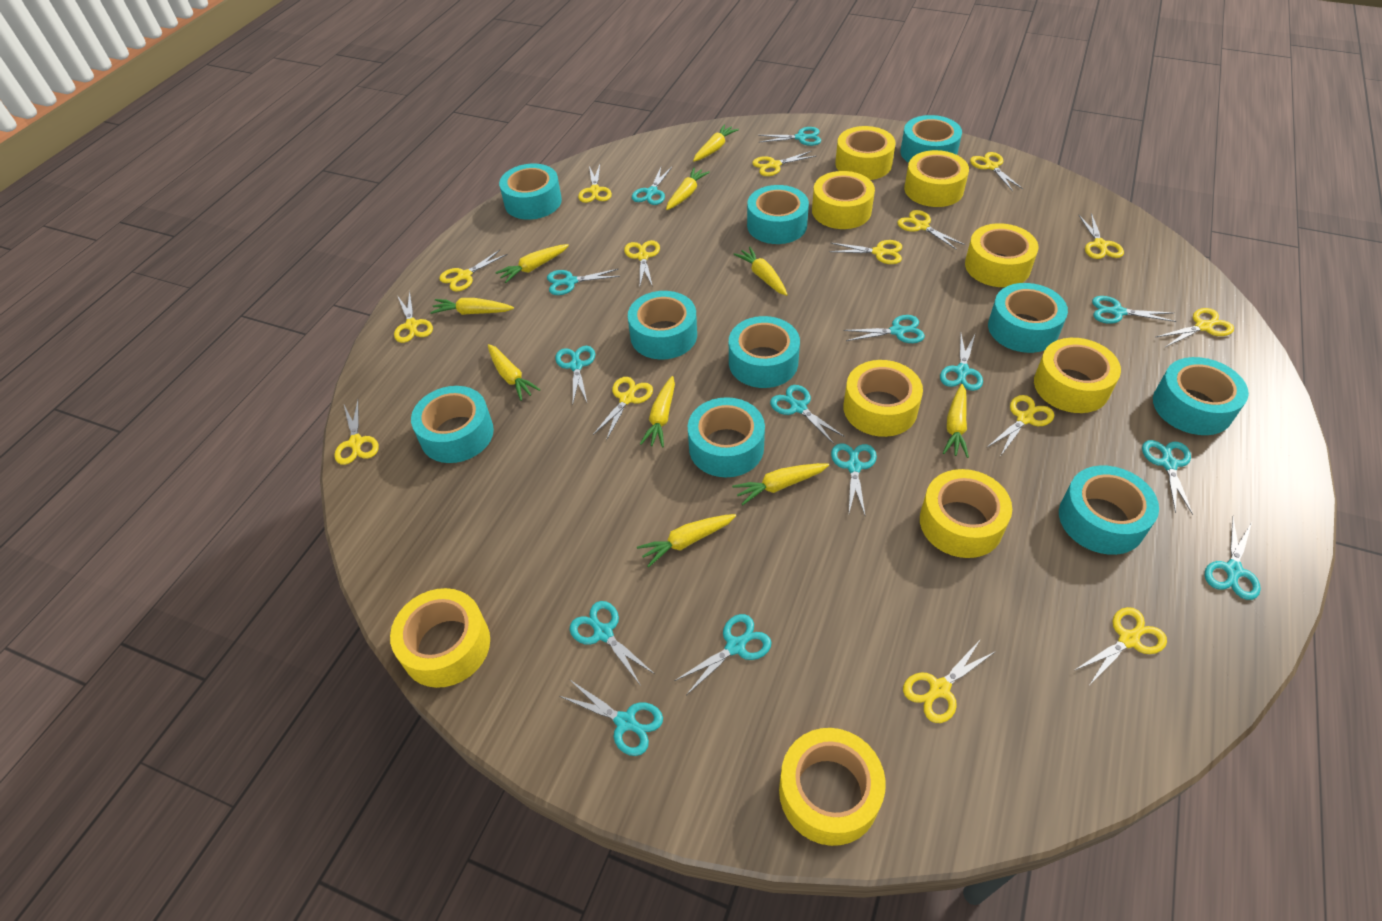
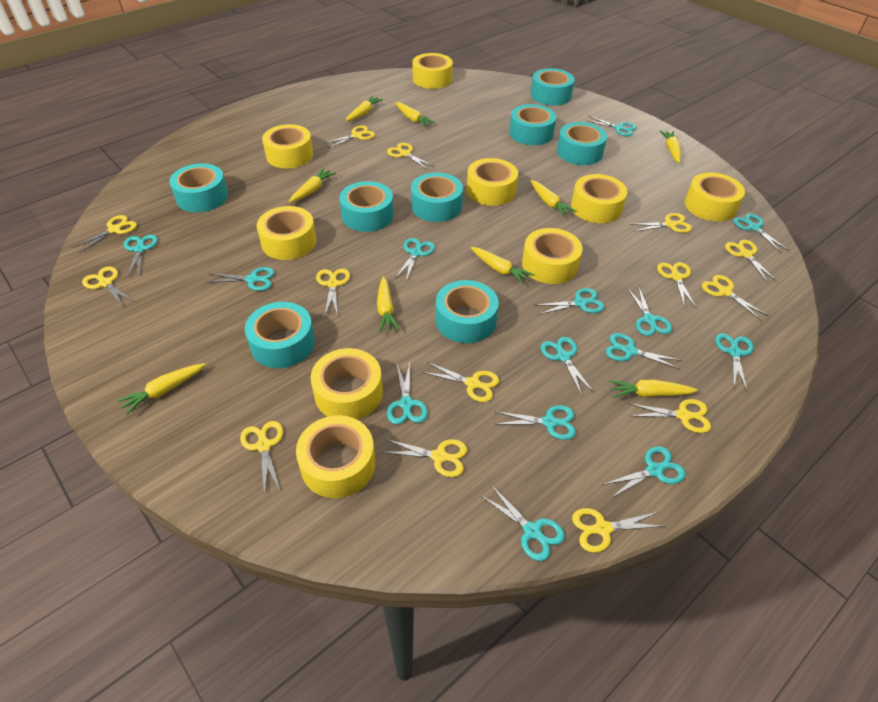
turquoise tape: 10 -> 8
yellow carrot: 10 -> 9
yellow scissors: 15 -> 14

